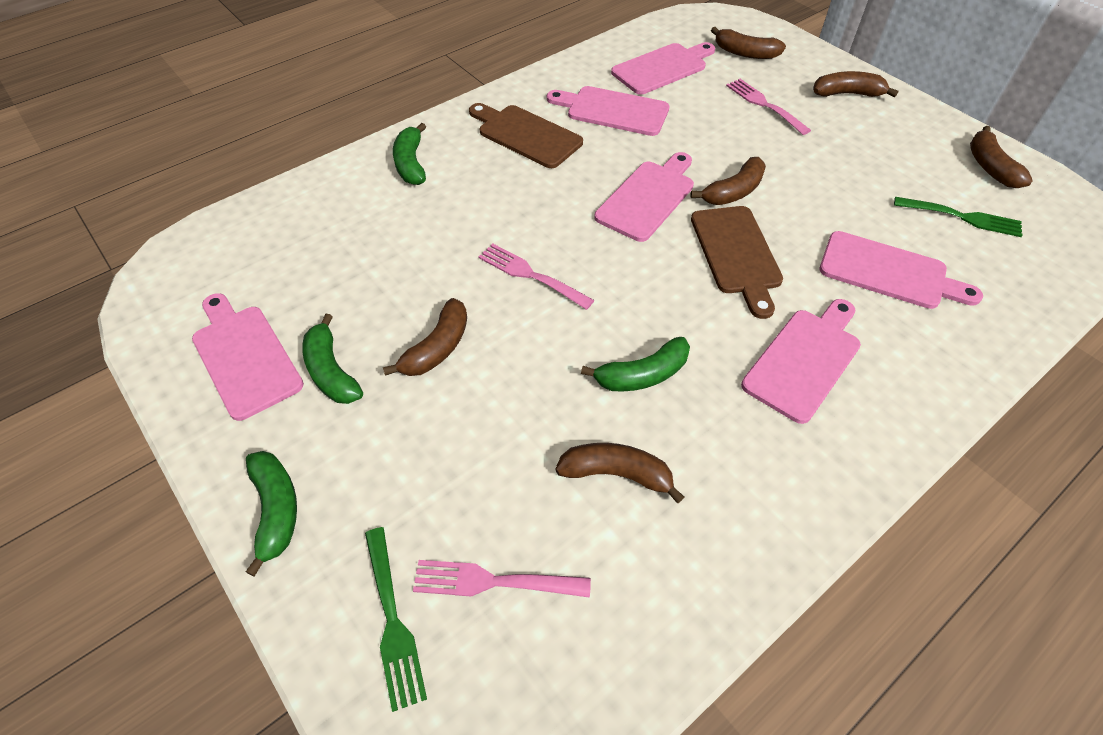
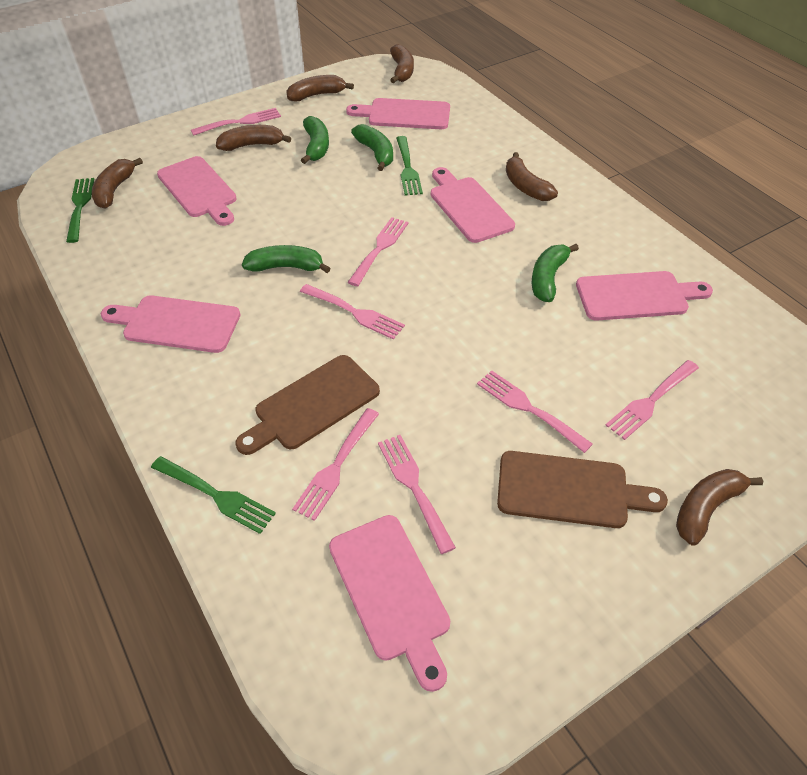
green fork: 2 -> 3
pink fork: 3 -> 7

